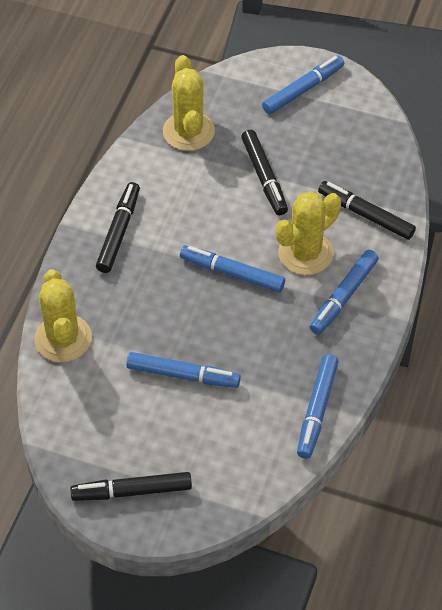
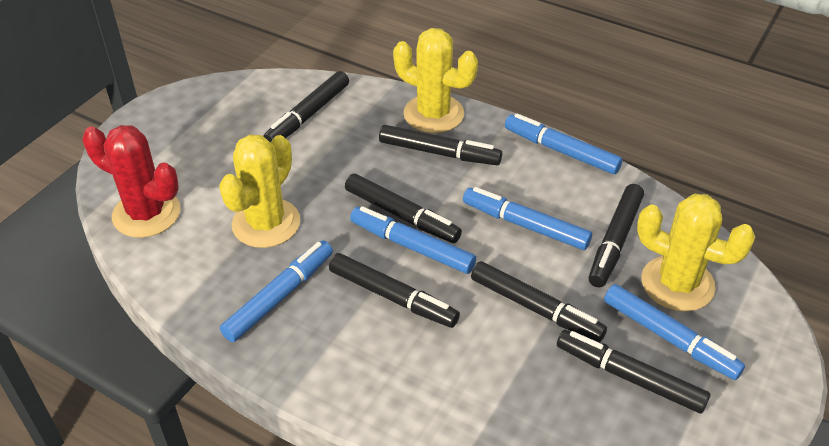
black marker: 4 -> 7
red cactus: 0 -> 1

